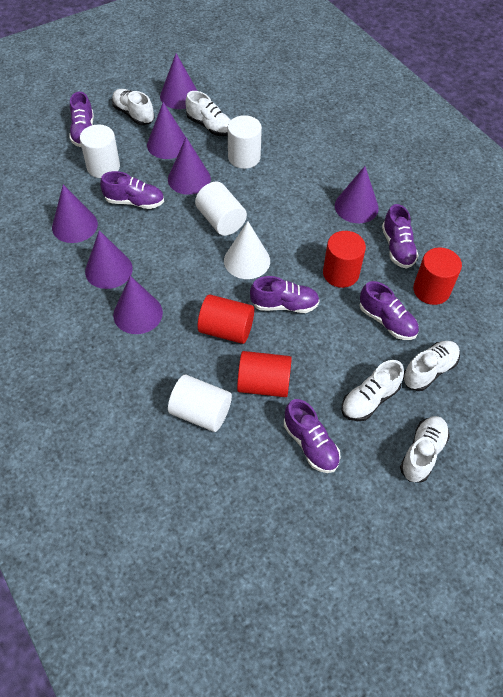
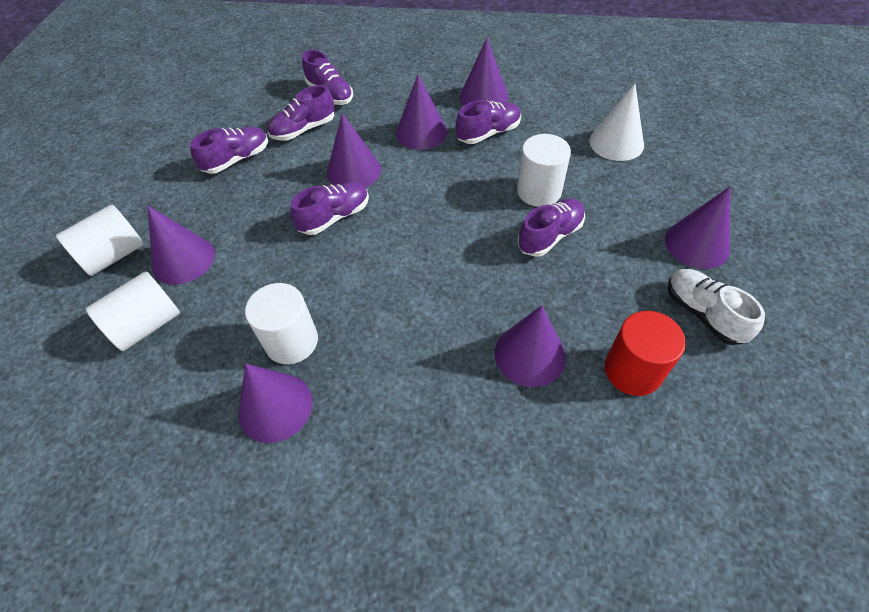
red cylinder: 4 -> 1
white shoe: 5 -> 1

